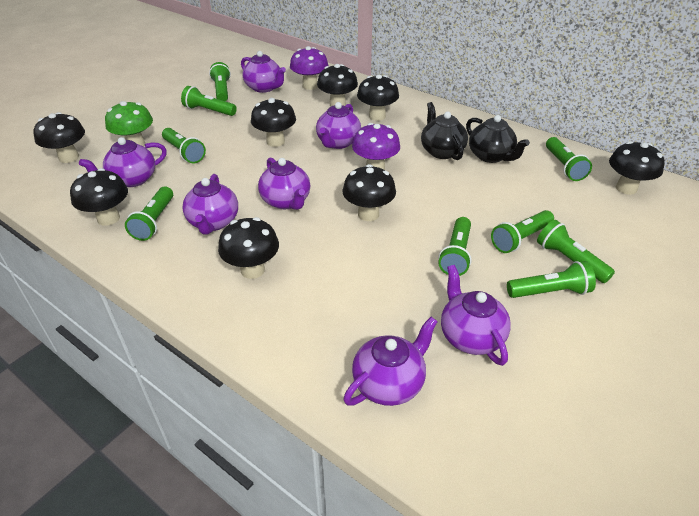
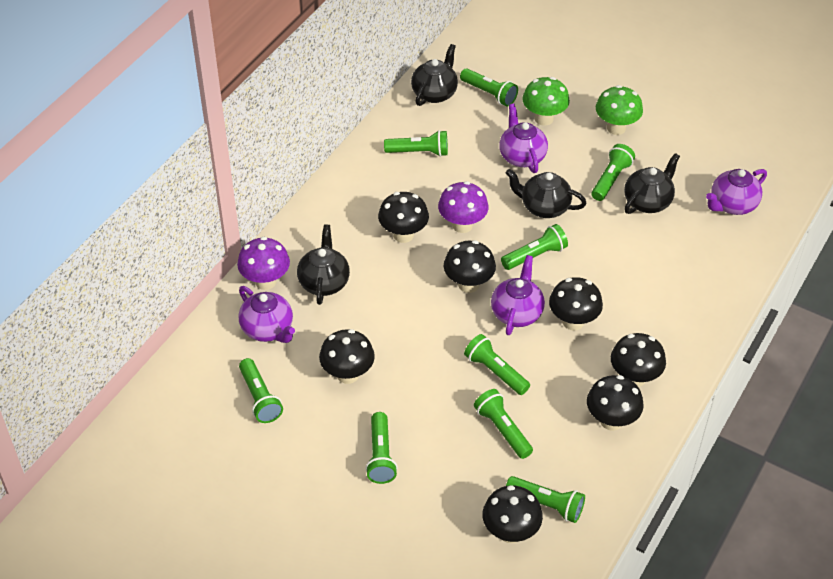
black mushroom: 8 -> 7
black teapot: 2 -> 4
green mushroom: 1 -> 2
purple teapot: 7 -> 4

